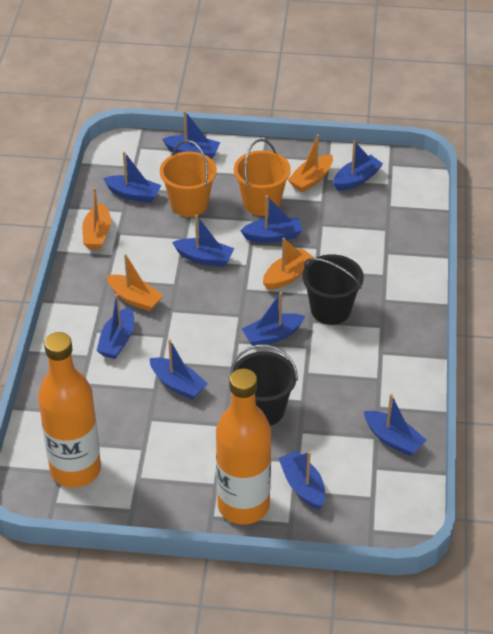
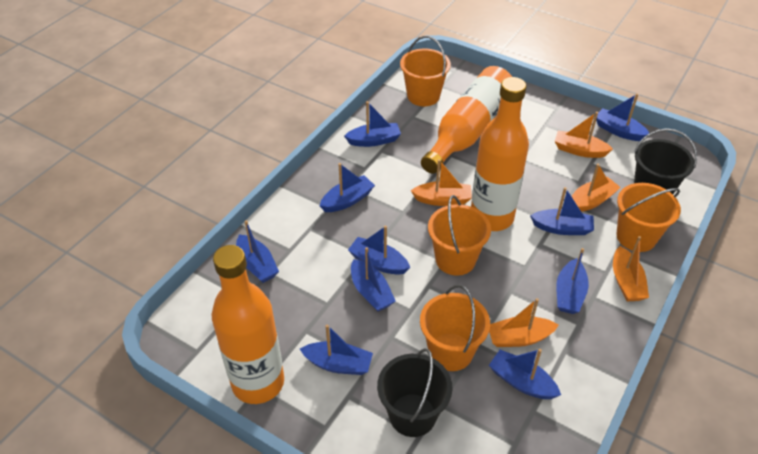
orange boat: 4 -> 5
orange bottle: 2 -> 3
orange bucket: 2 -> 4

